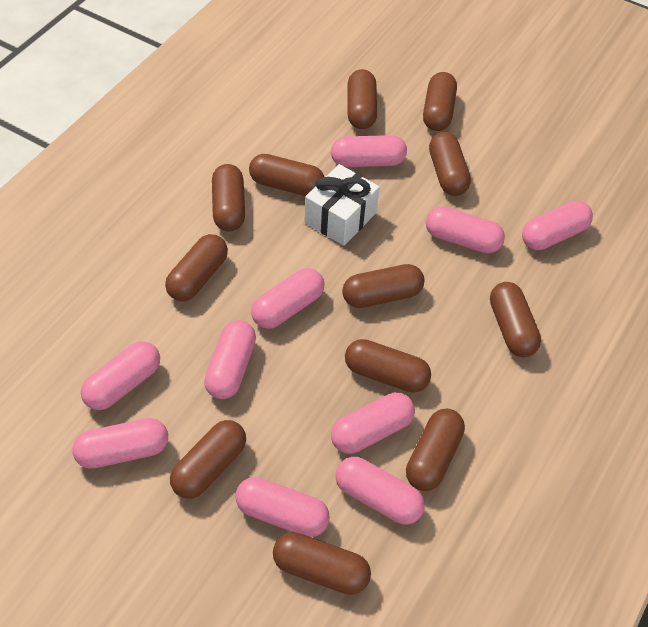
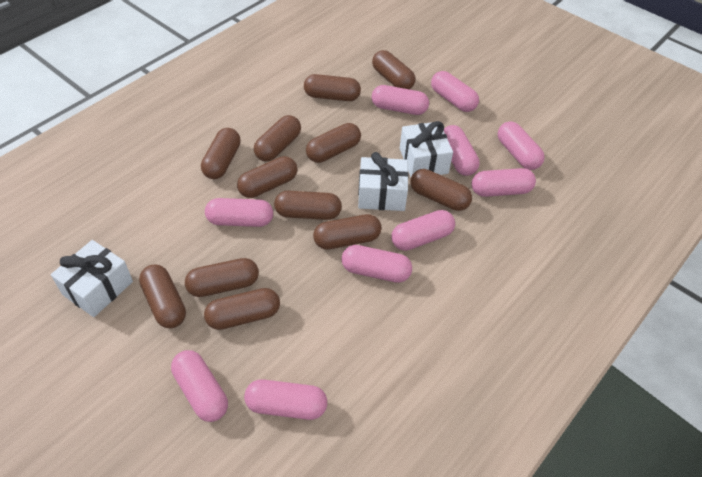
white gift: 1 -> 3

